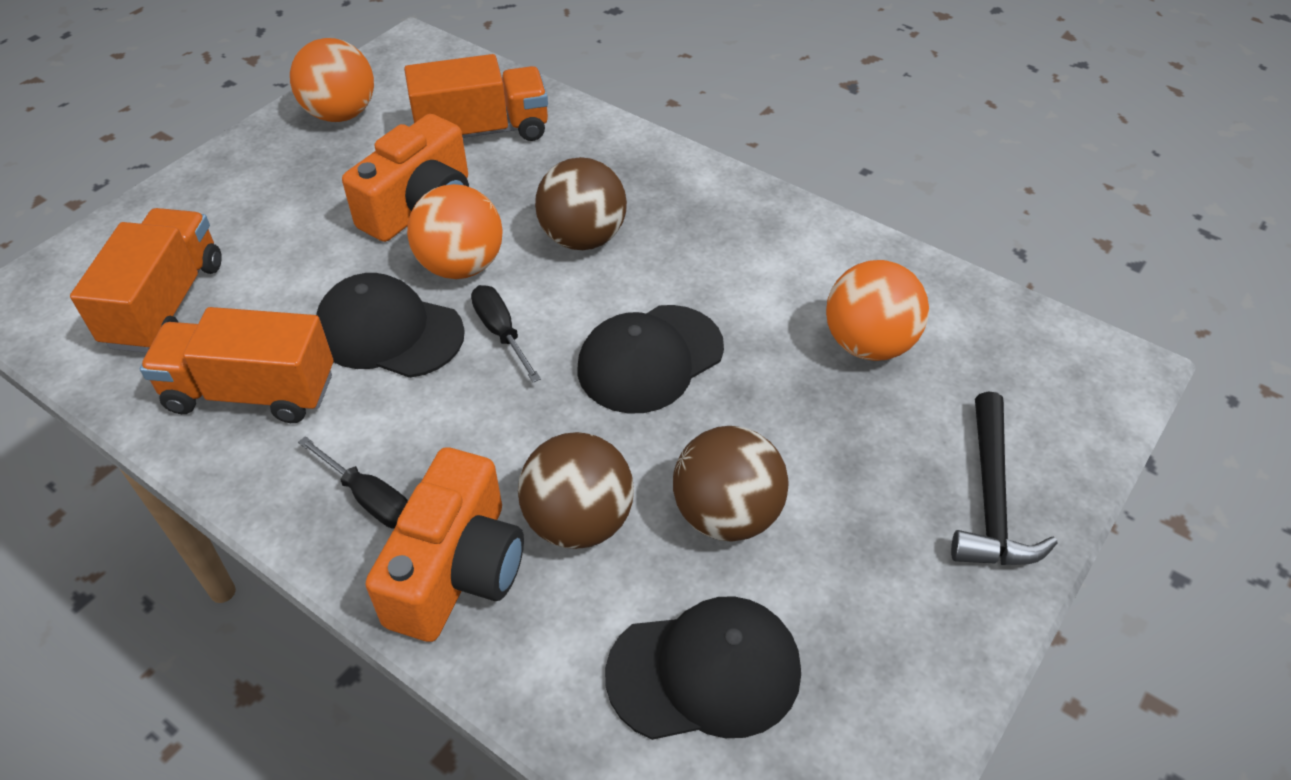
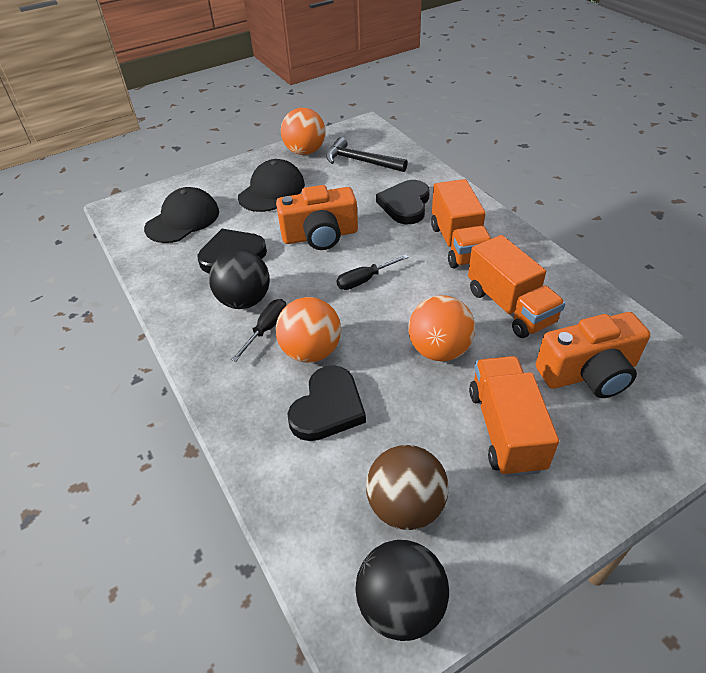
black ball: 0 -> 2
black cap: 3 -> 2
black heart: 0 -> 3
brown ball: 3 -> 1

